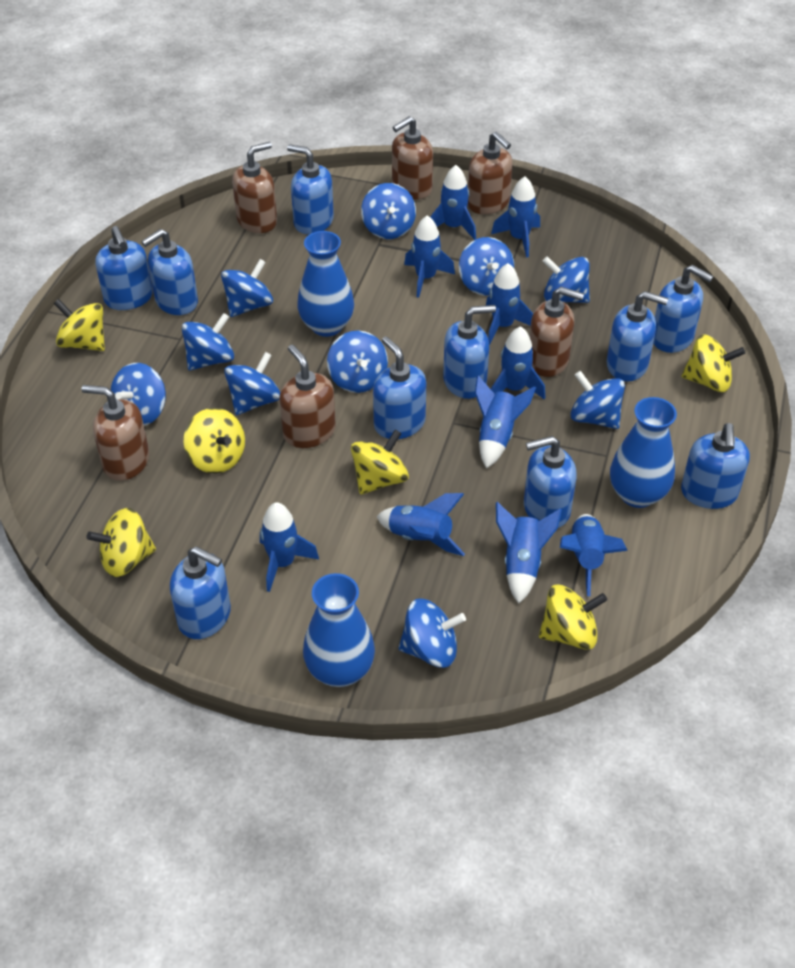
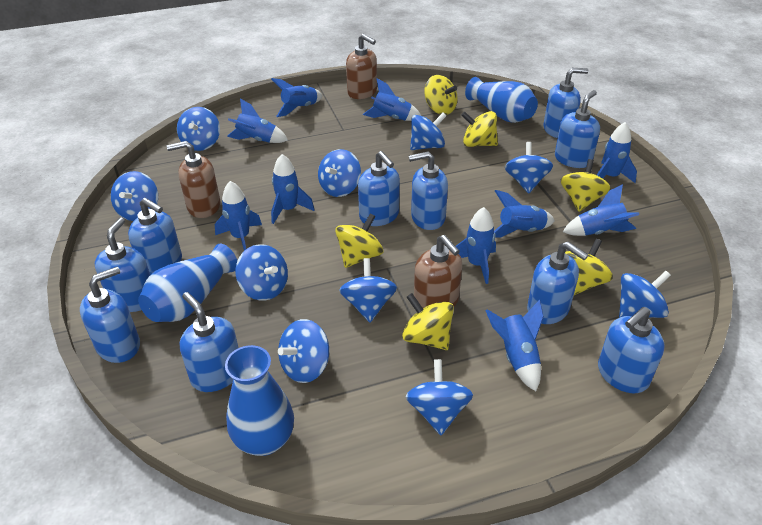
brown soap dispenser: 6 -> 3

